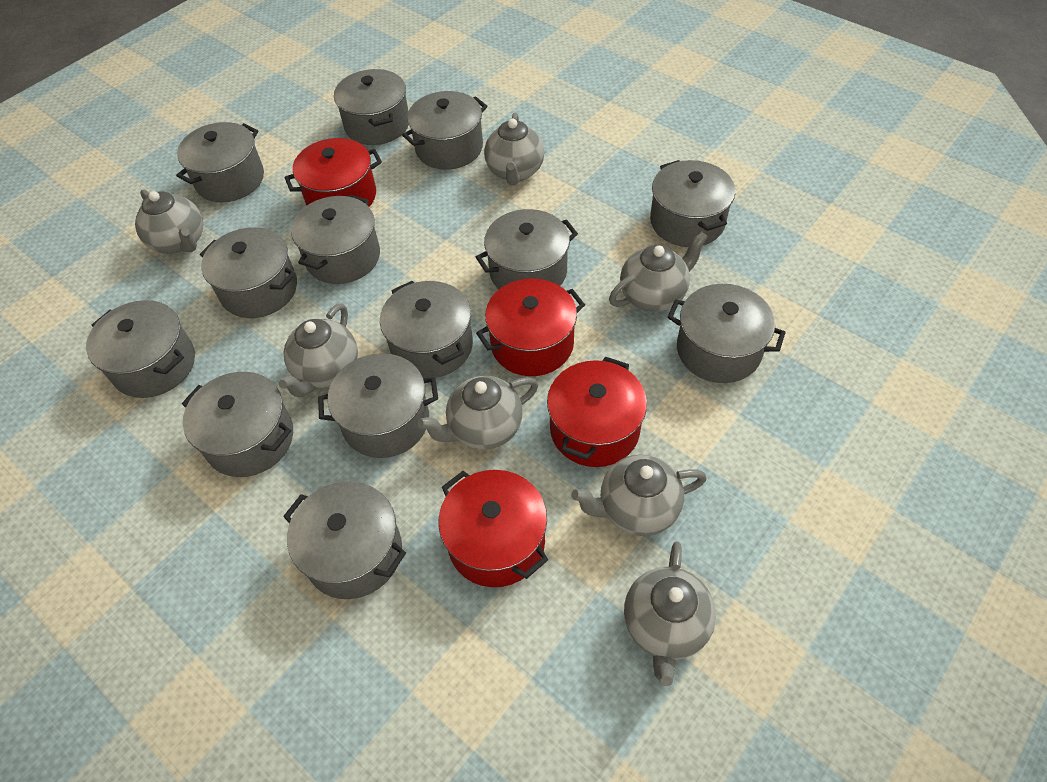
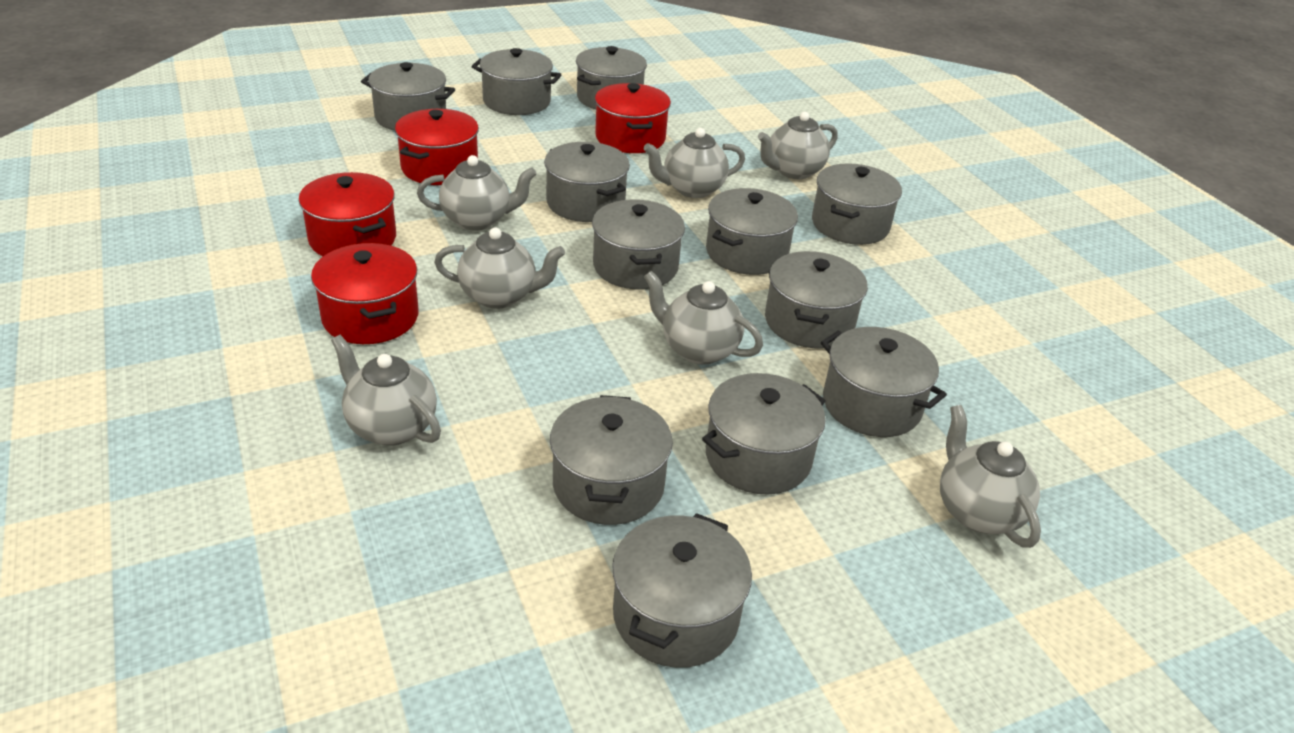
grey pot: 13 -> 12

